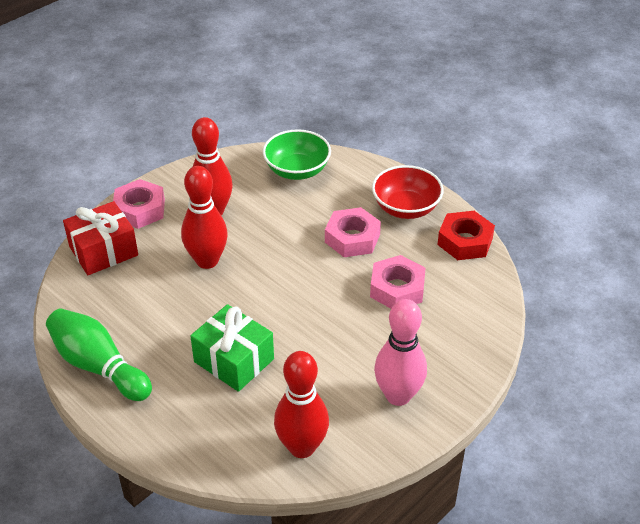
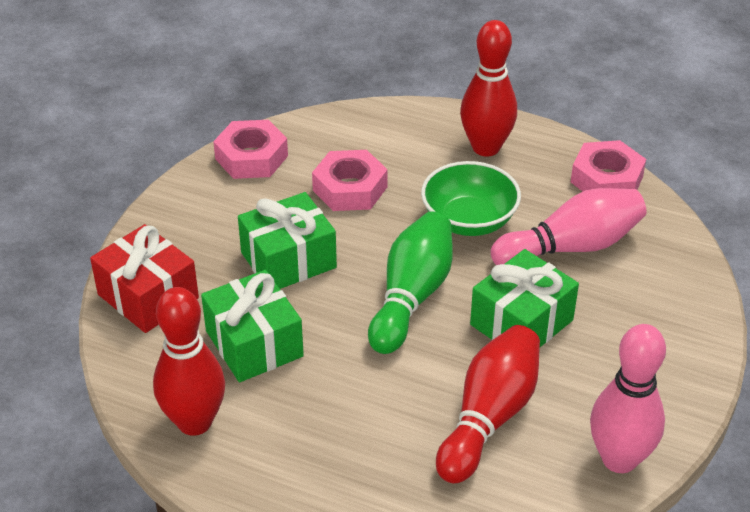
green gift: 1 -> 3
pink bowling pin: 1 -> 2
red bowl: 1 -> 0
red nut: 1 -> 0

